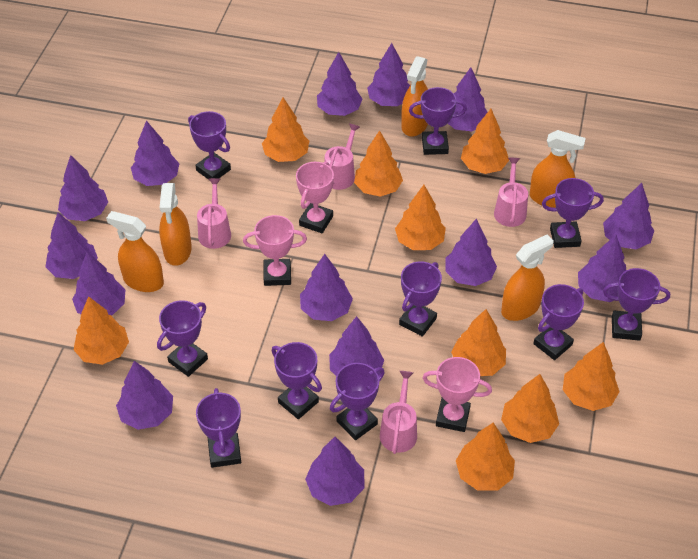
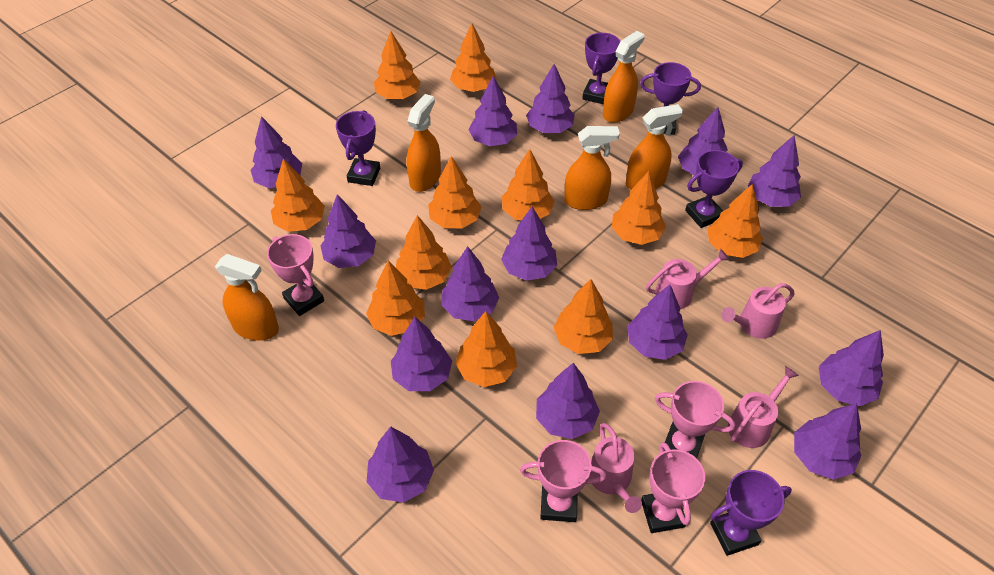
orange tree: 9 -> 11
pink trophy: 3 -> 4
purple trophy: 10 -> 5

